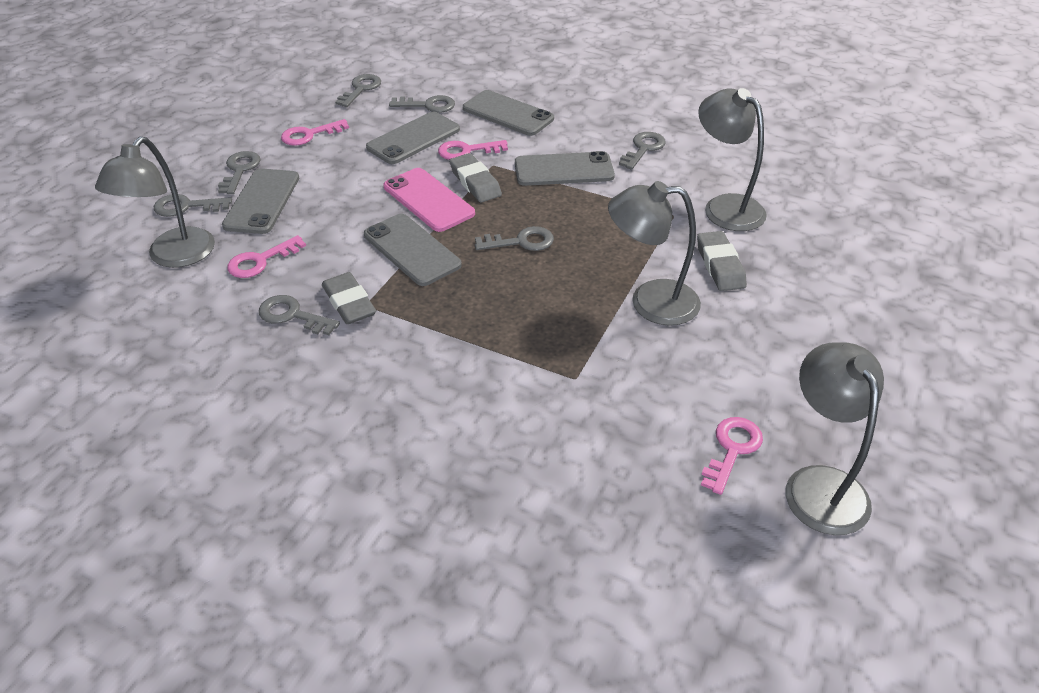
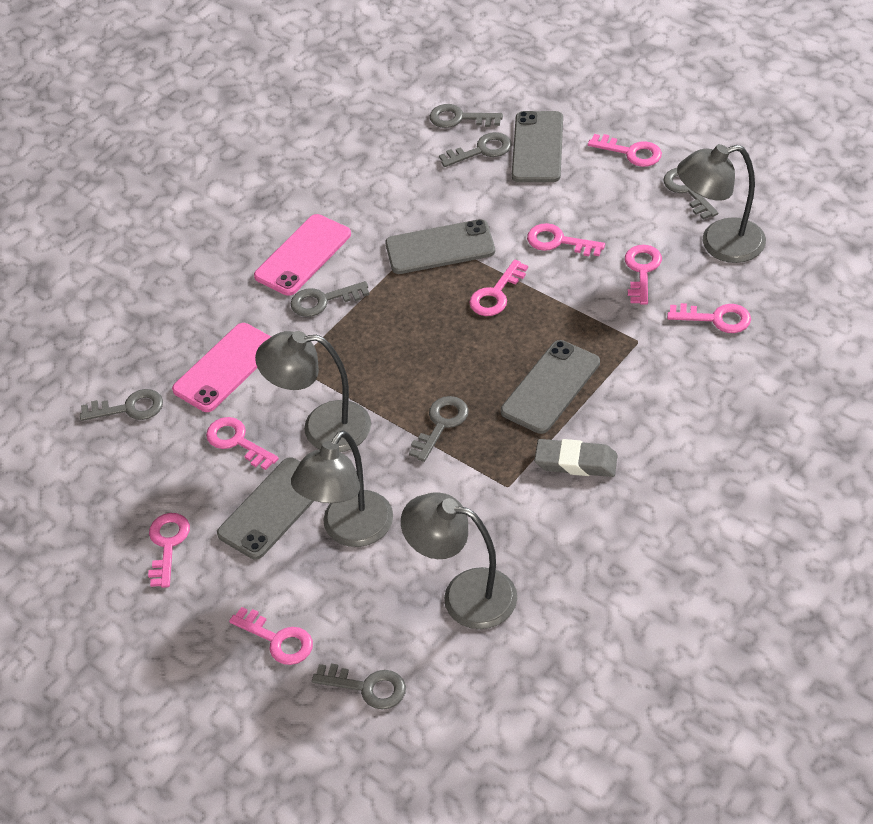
grey eraser: 3 -> 1
grey phone: 5 -> 4
pink key: 4 -> 8
pink phone: 1 -> 2

